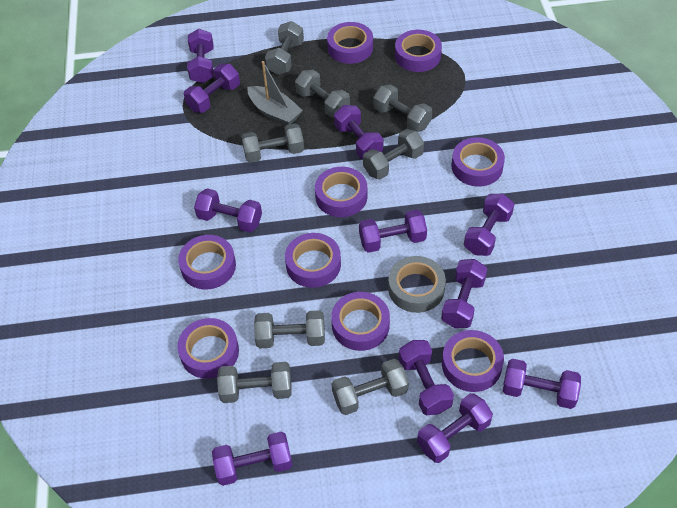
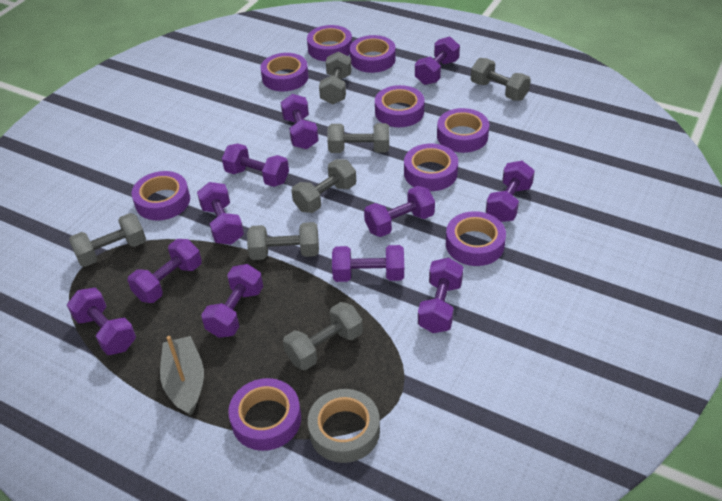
grey dumbbell: 8 -> 7

